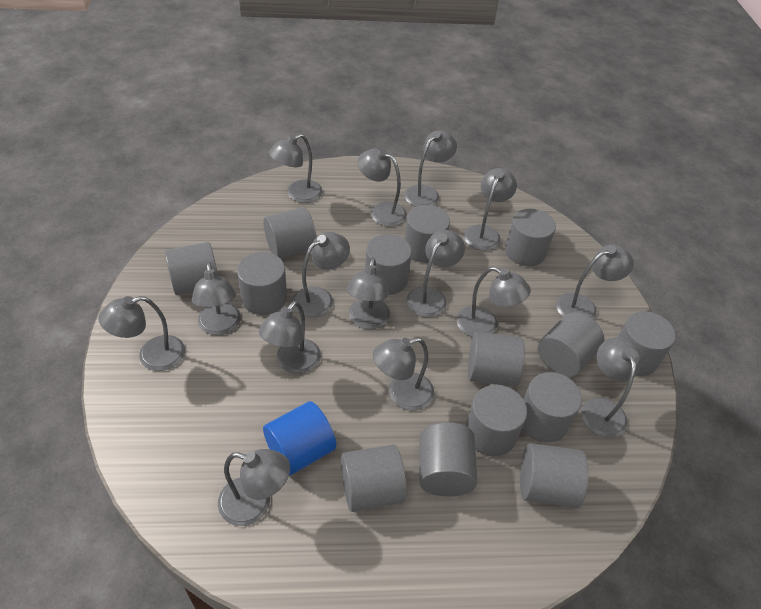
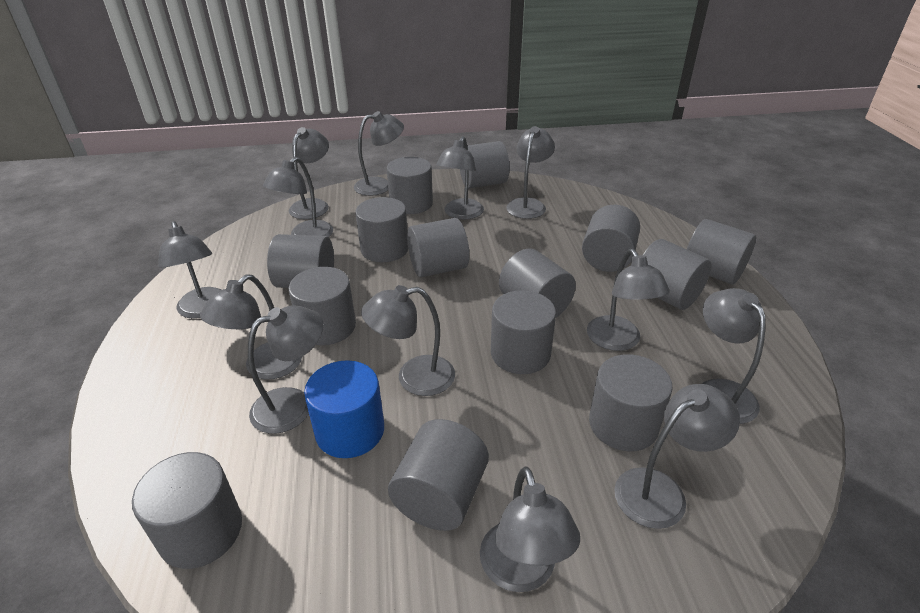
grey lamp: 15 -> 13

